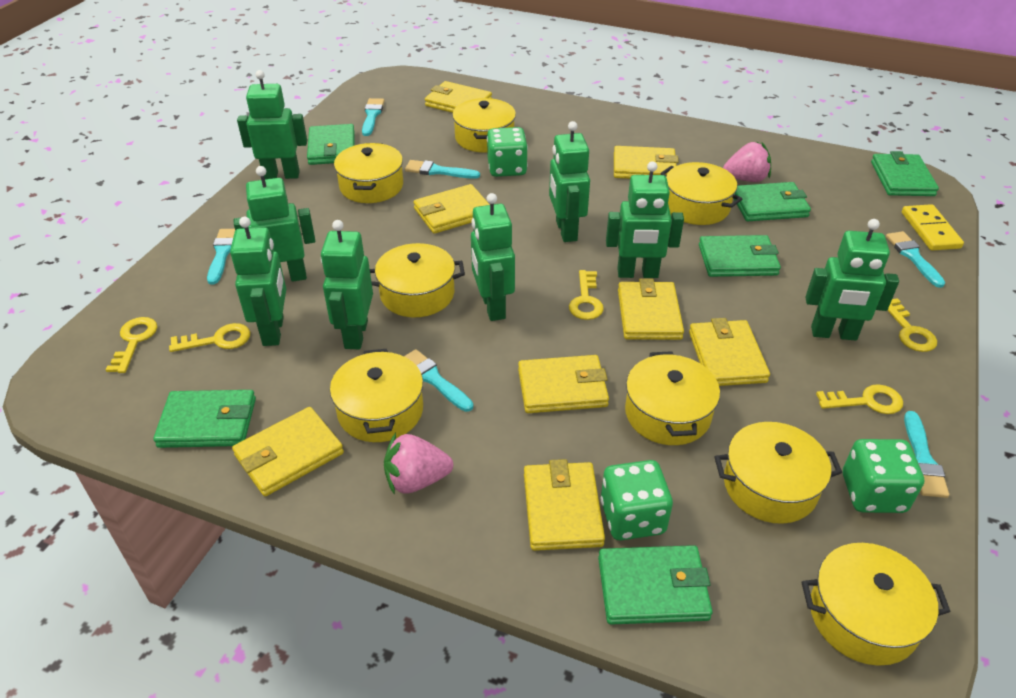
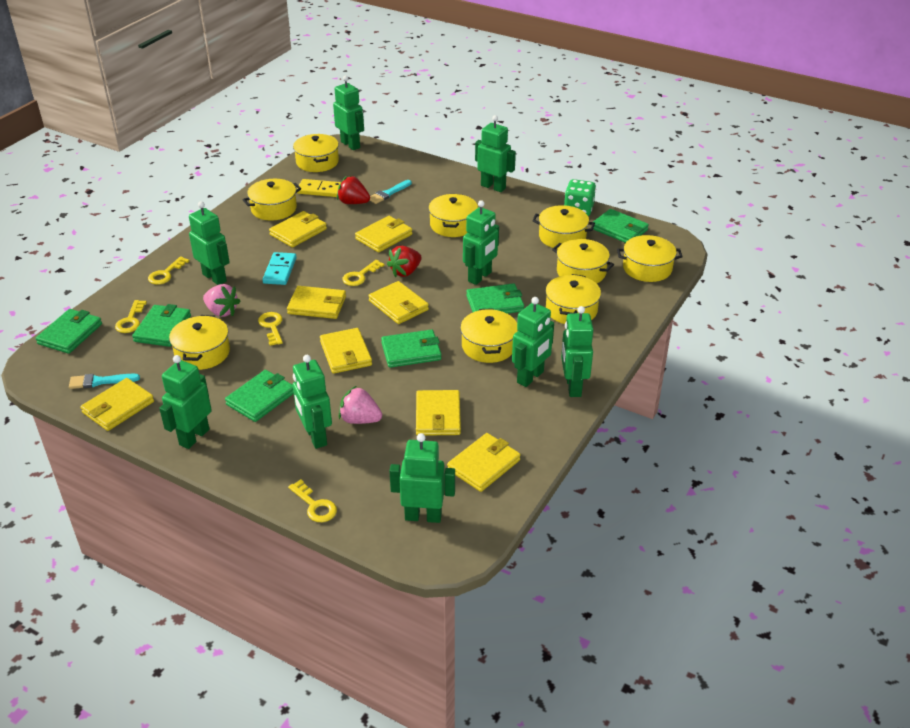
green dice: 3 -> 1
green robot: 8 -> 9
red strawberry: 0 -> 2
turquoise brush: 6 -> 2
turquoise domino: 0 -> 1
yellow pot: 8 -> 9

